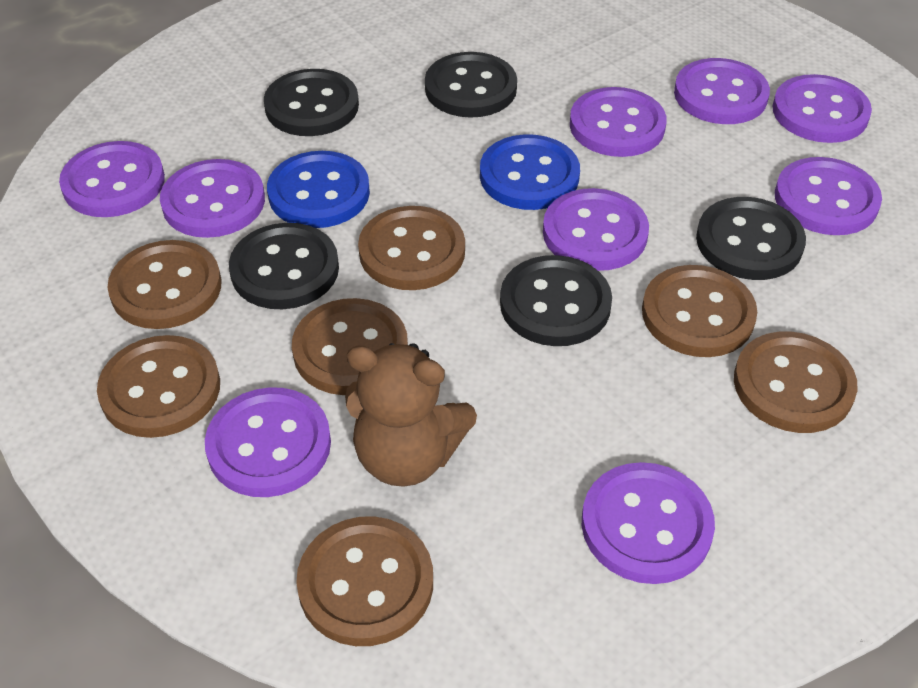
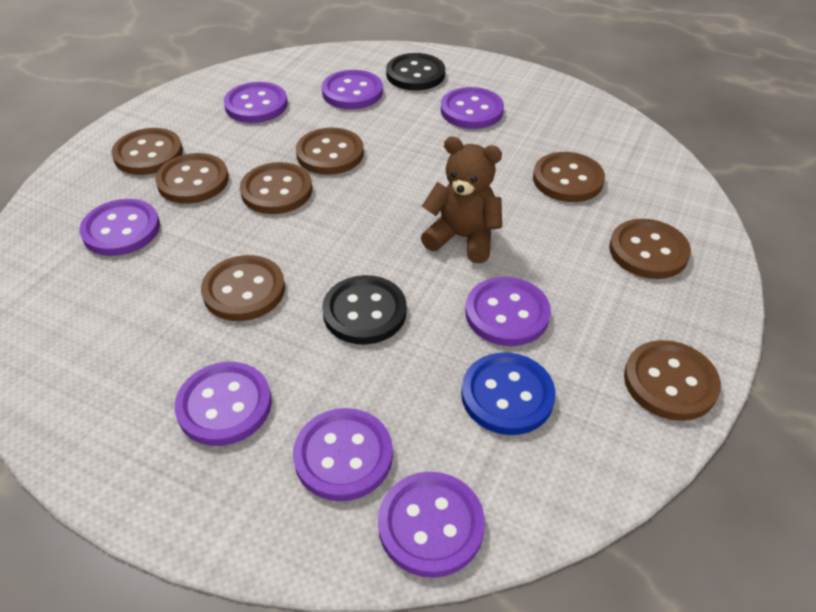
black button: 5 -> 2
blue button: 2 -> 1
brown button: 7 -> 8
purple button: 9 -> 8

